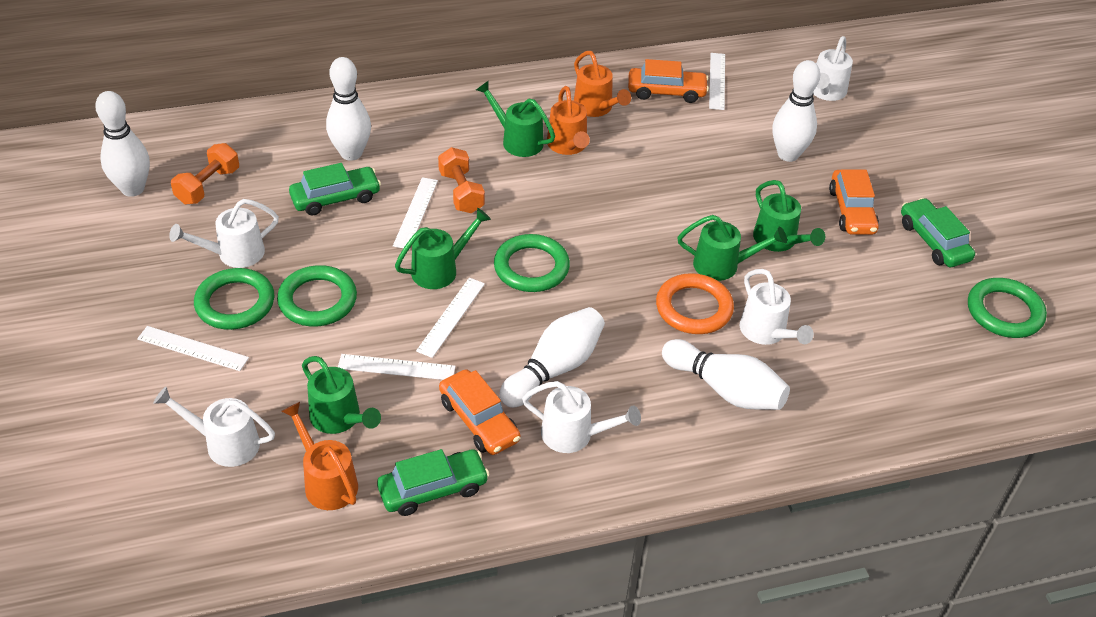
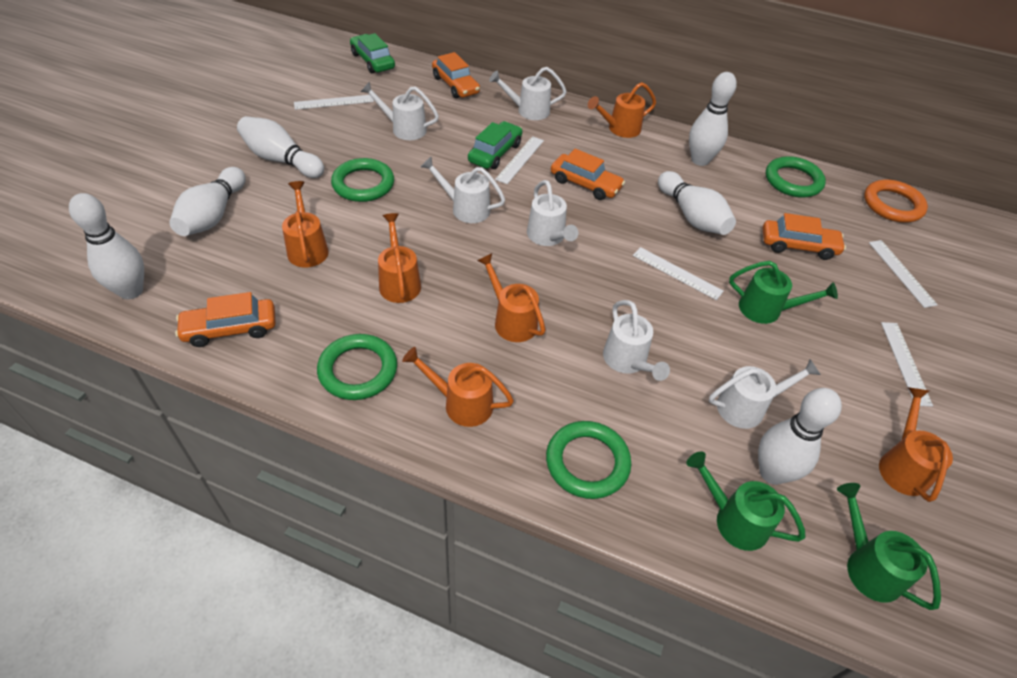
green car: 3 -> 2
green watering can: 5 -> 3
orange car: 3 -> 4
orange dumbbell: 2 -> 0
orange watering can: 3 -> 6
white bowling pin: 5 -> 6
white watering can: 5 -> 6

